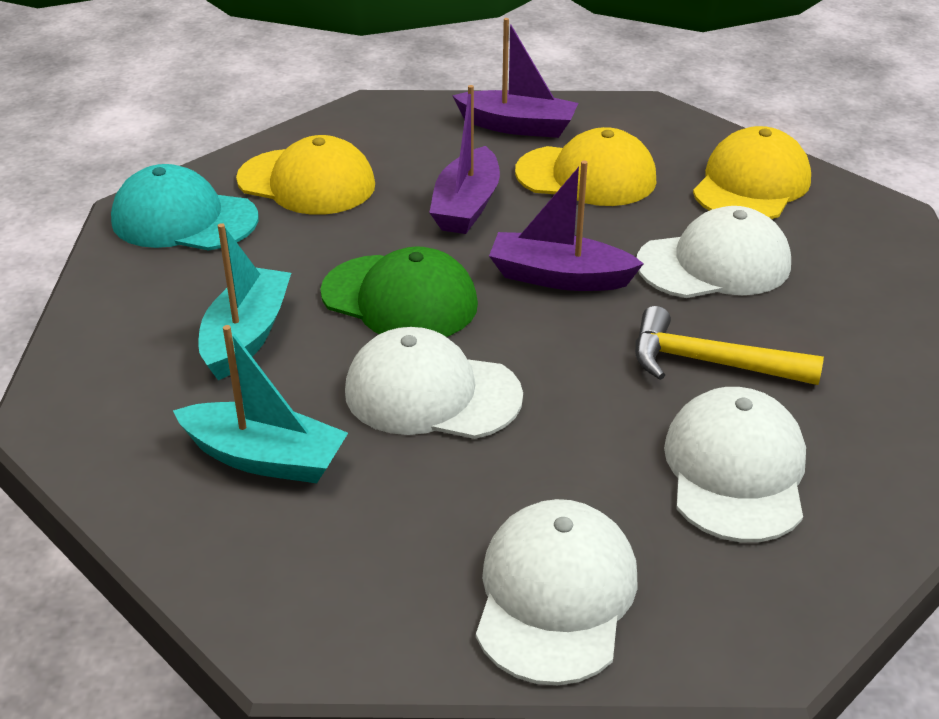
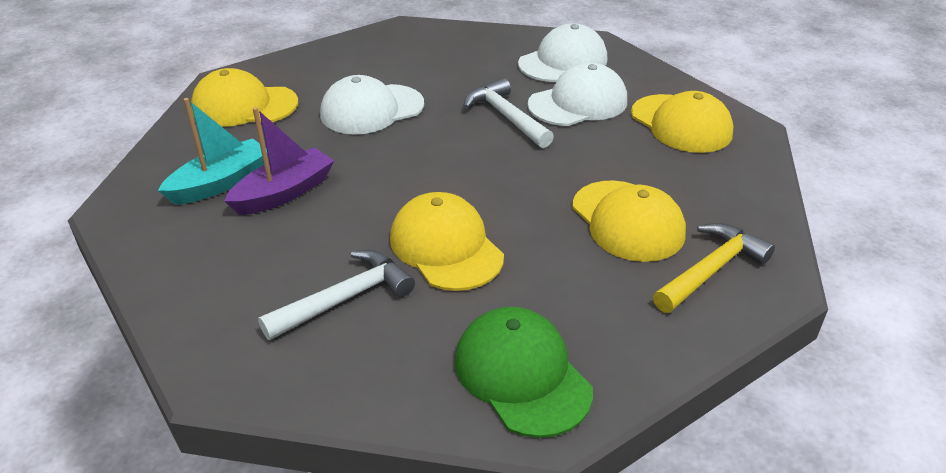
purple boat: 3 -> 1
turquoise boat: 2 -> 1
turquoise cap: 1 -> 0
white cap: 4 -> 3
white hammer: 0 -> 2
yellow cap: 3 -> 4

